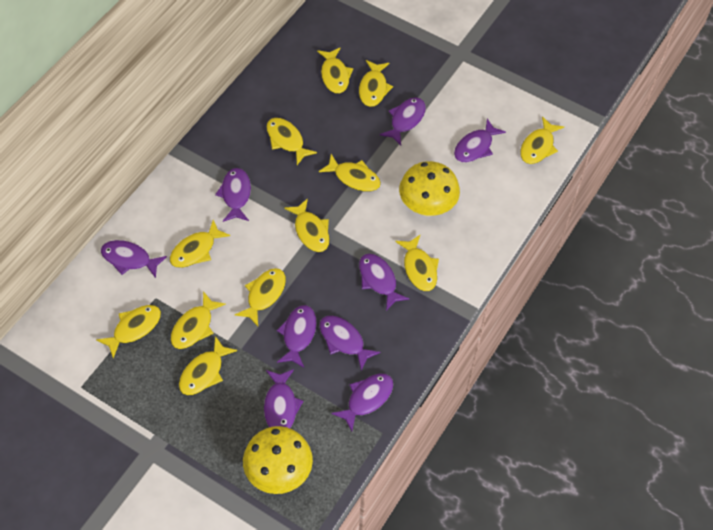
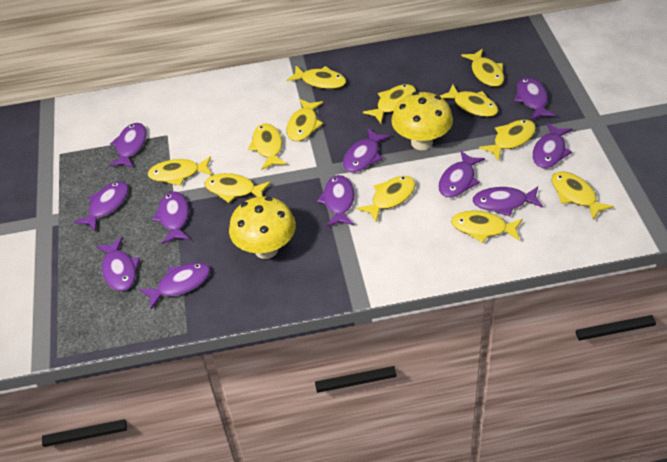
purple fish: 9 -> 11

